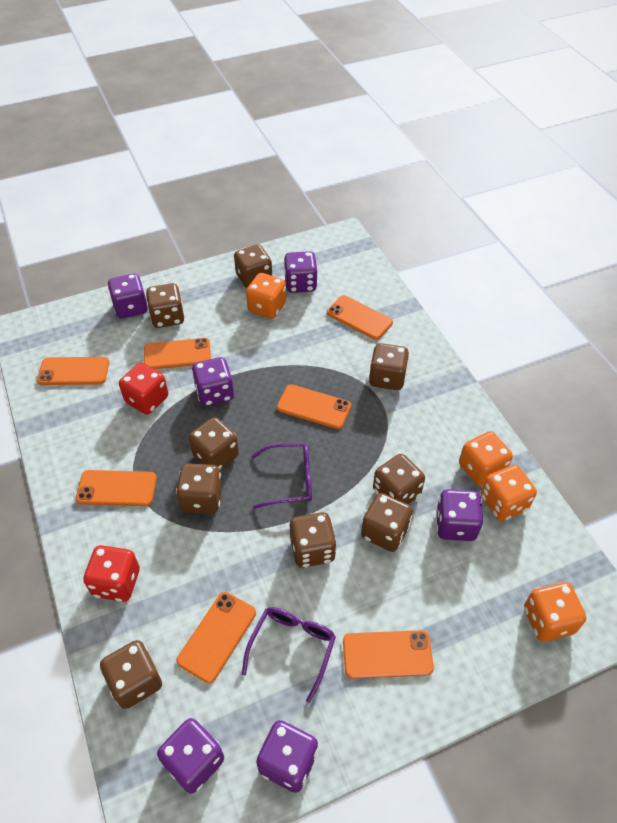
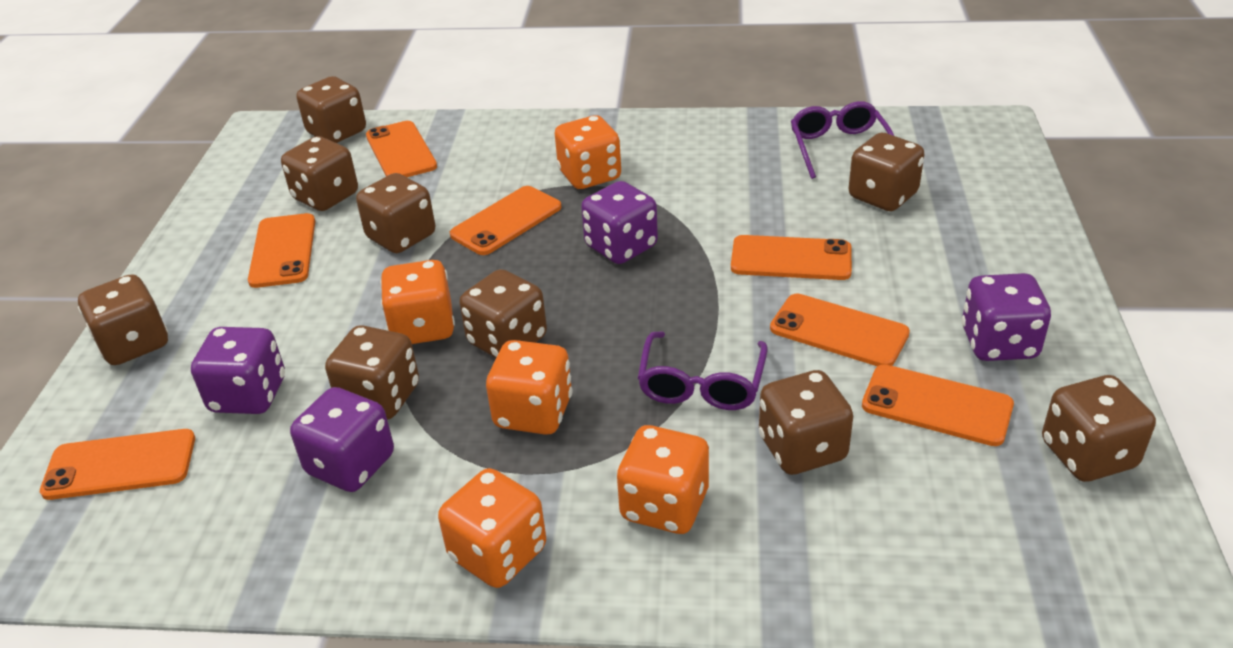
orange dice: 4 -> 5
purple dice: 6 -> 4
red dice: 2 -> 0

